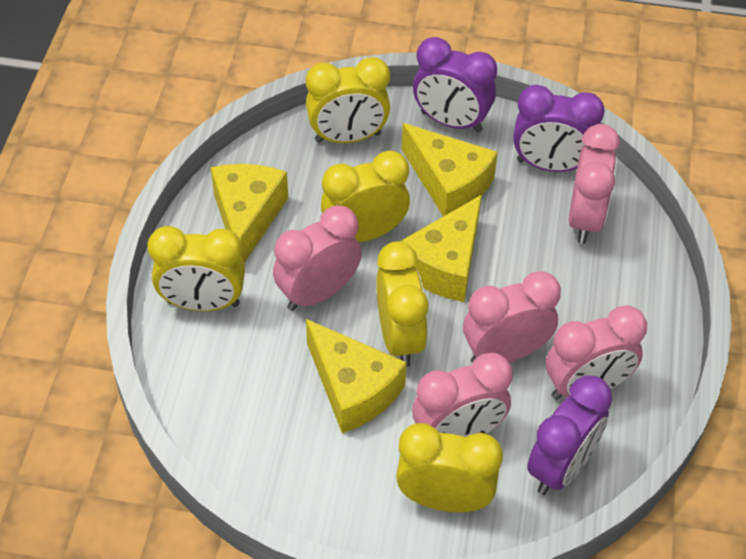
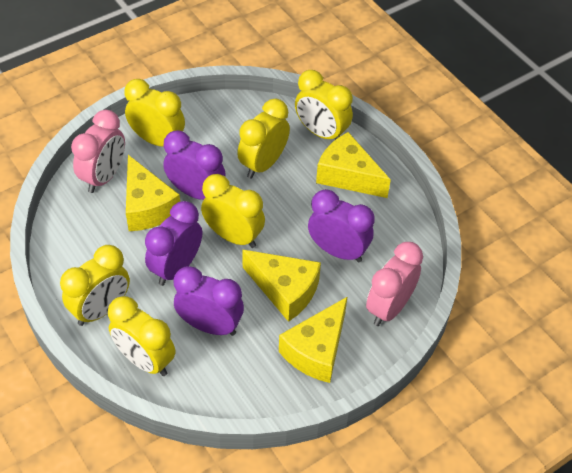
pink clock: 5 -> 2
purple clock: 3 -> 4
yellow clock: 5 -> 6

